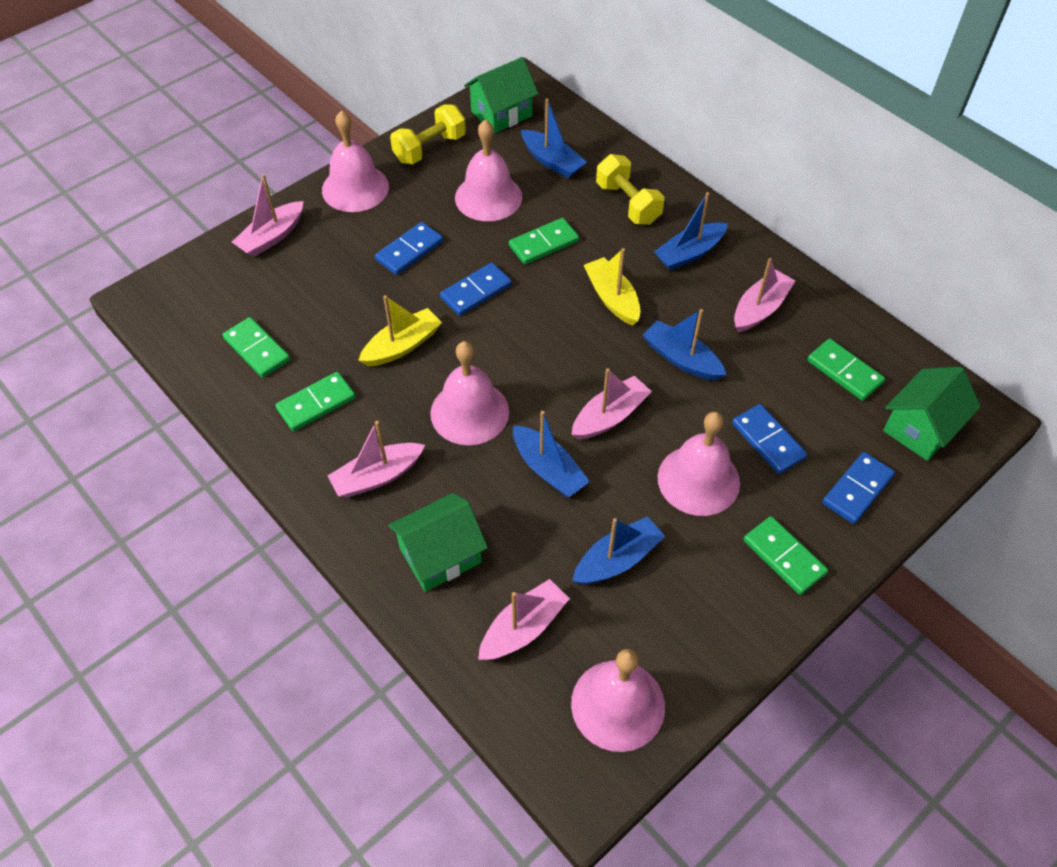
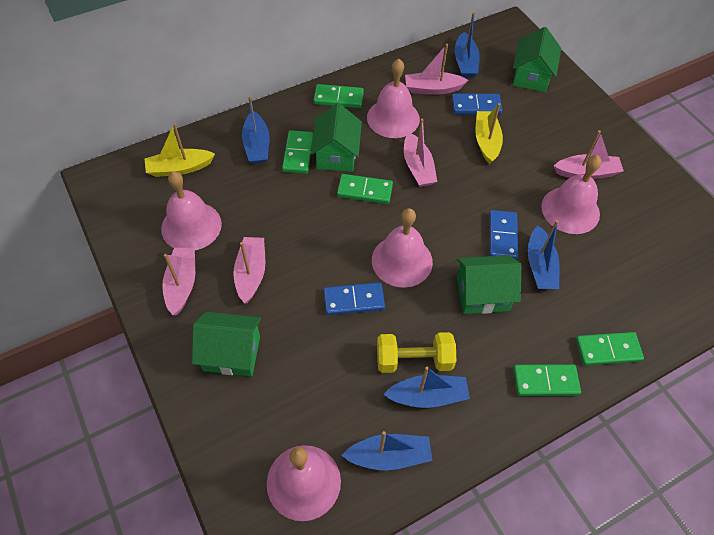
blue domino: 4 -> 3
green house: 3 -> 4
yellow dumbbell: 2 -> 1

